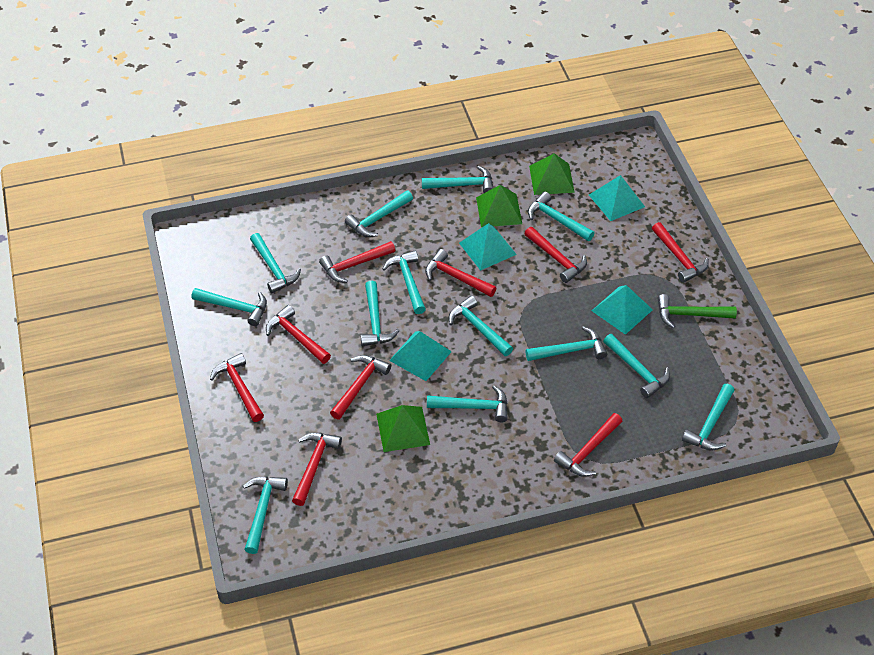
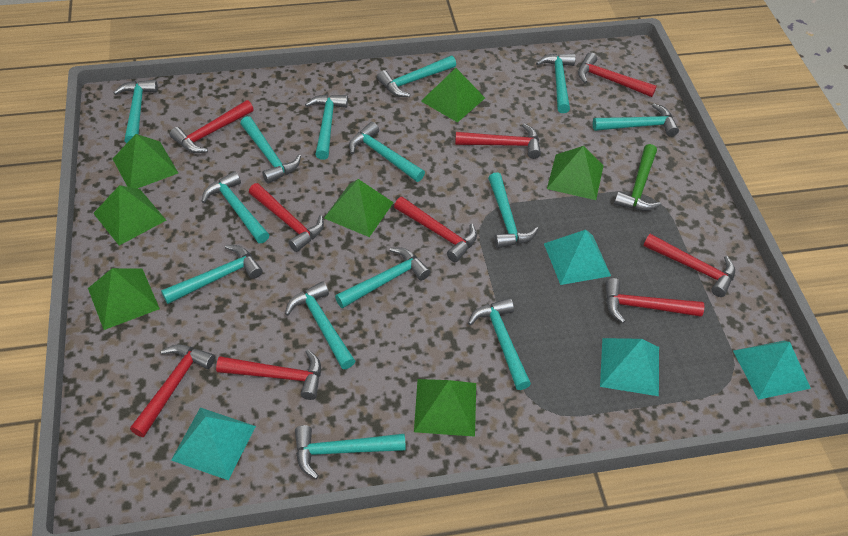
green pyramid: 3 -> 7
turquoise hammer: 13 -> 14

